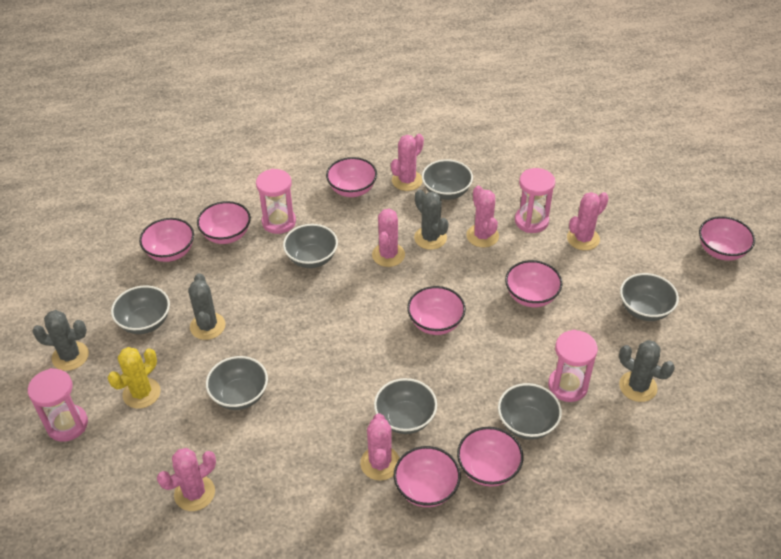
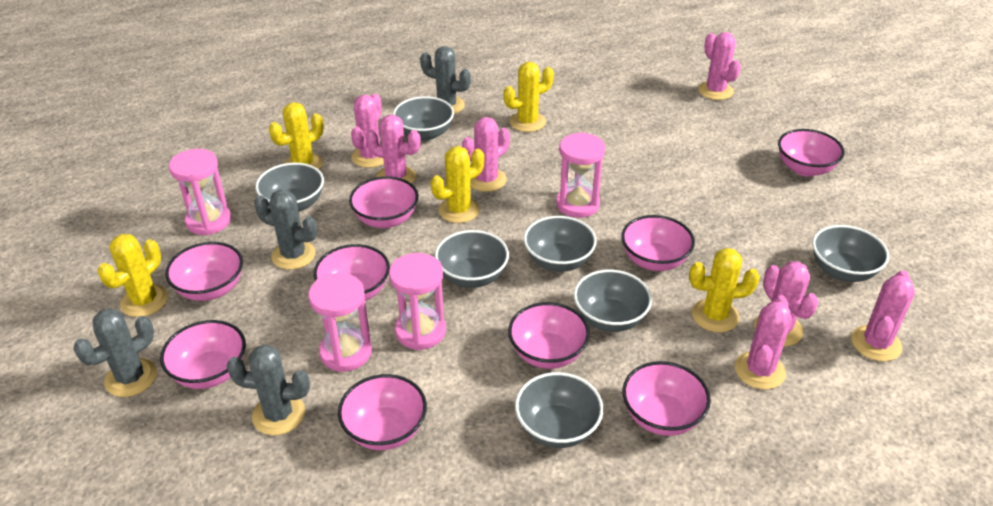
pink bowl: 8 -> 9
pink cactus: 6 -> 7
yellow cactus: 1 -> 5

